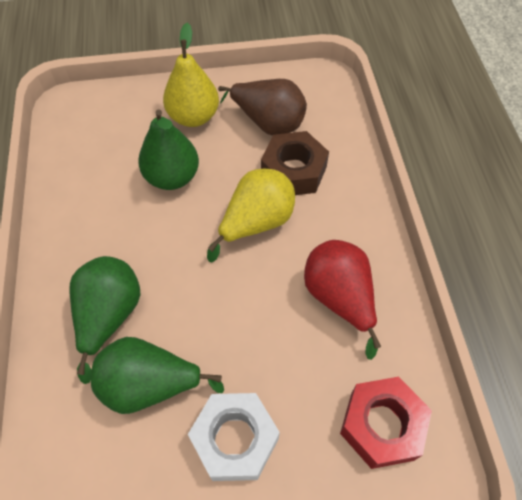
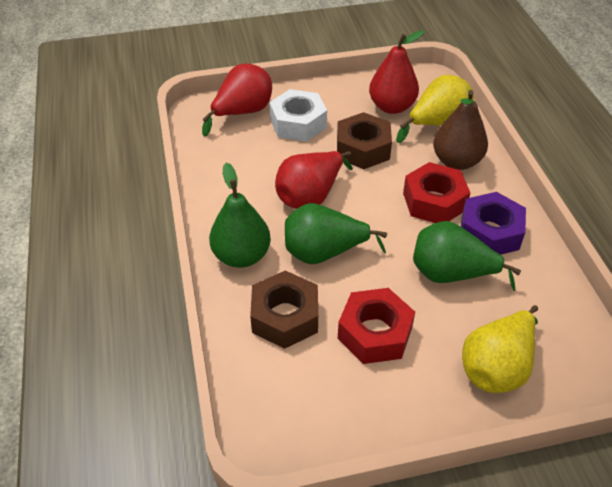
brown nut: 1 -> 2
purple nut: 0 -> 1
red nut: 1 -> 2
red pear: 1 -> 3

